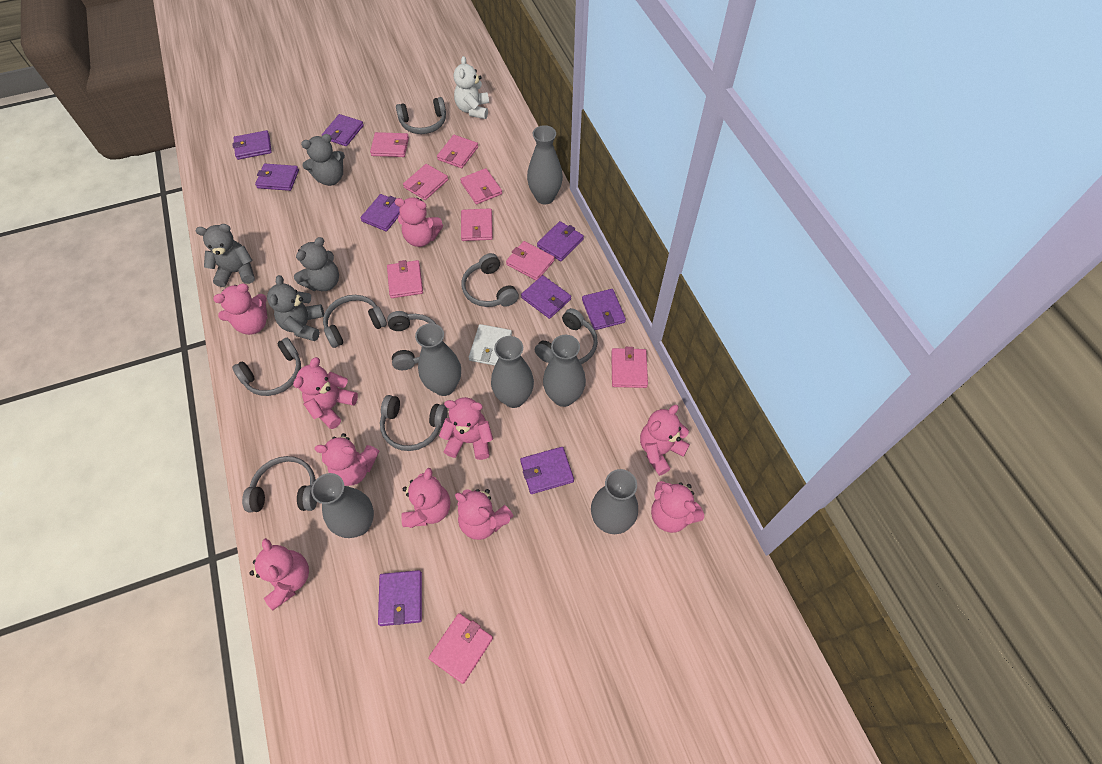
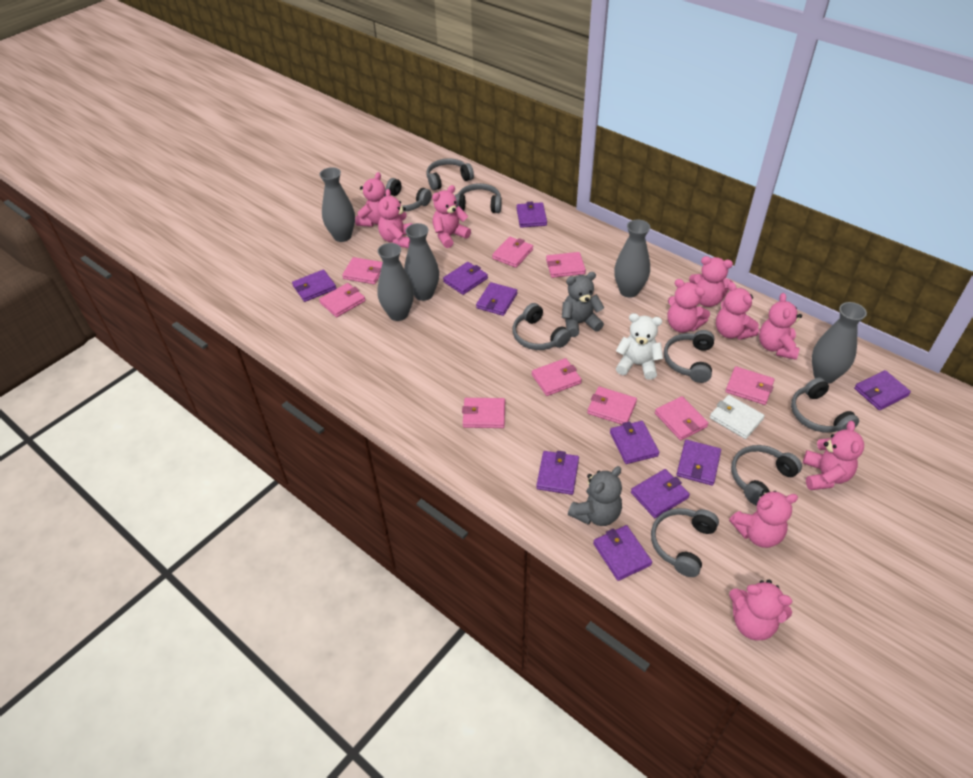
grey teddy bear: 4 -> 2
grey vase: 6 -> 5
purple wallet: 9 -> 10

